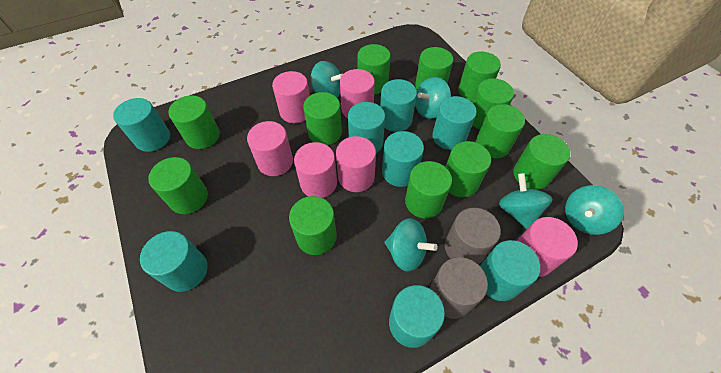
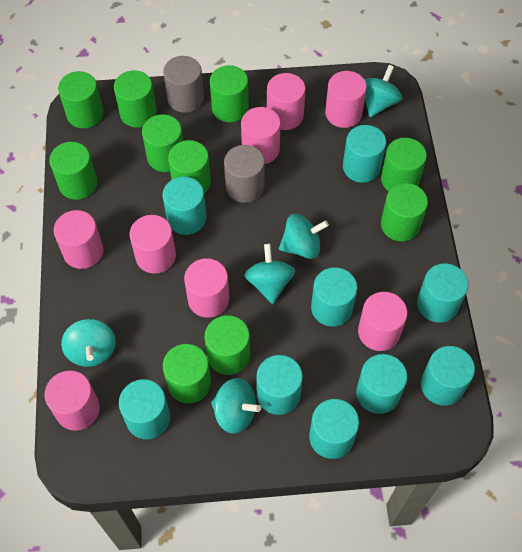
green cylinder: 12 -> 10
pink cylinder: 6 -> 8
turquoise cylinder: 8 -> 9

